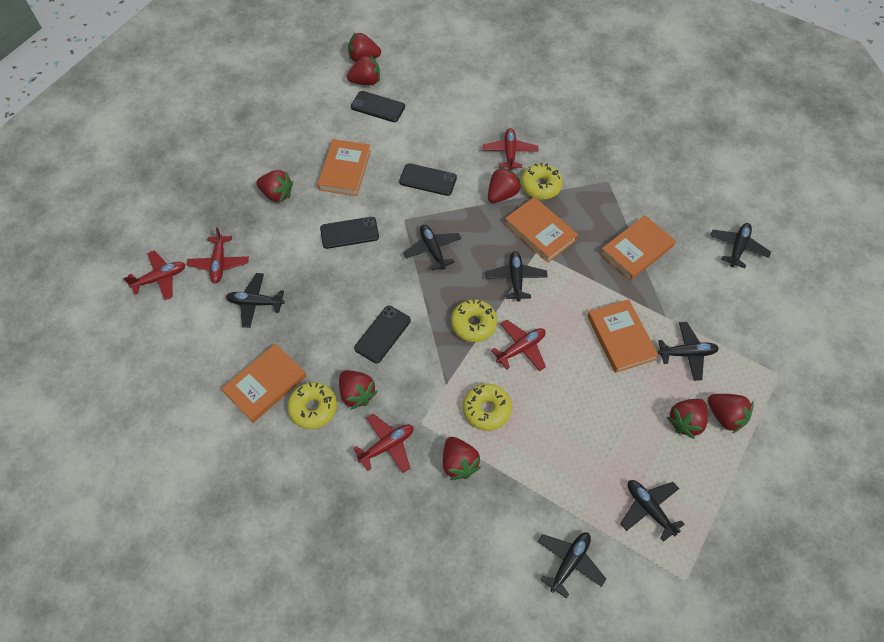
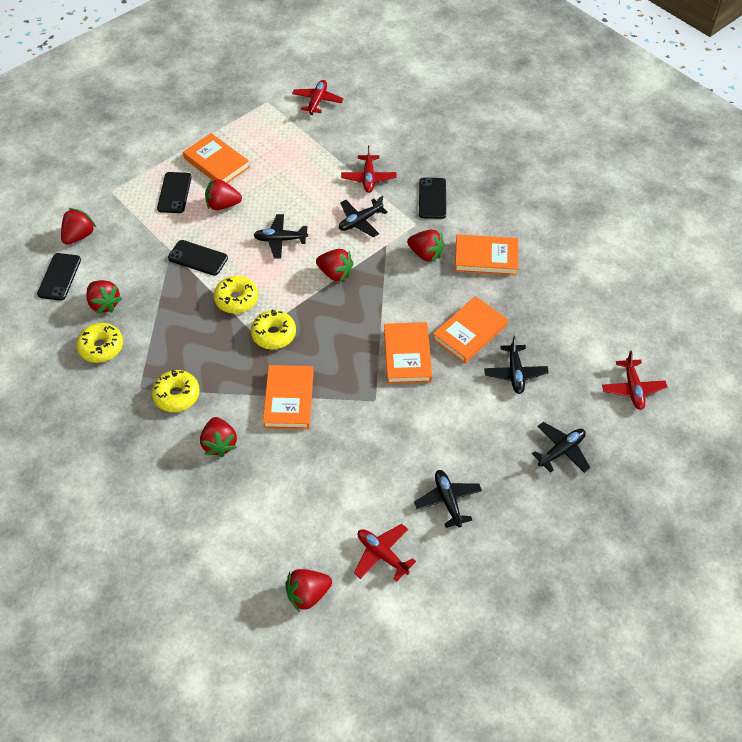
black plane: 7 -> 5
red plane: 5 -> 4
red strawberry: 8 -> 7

